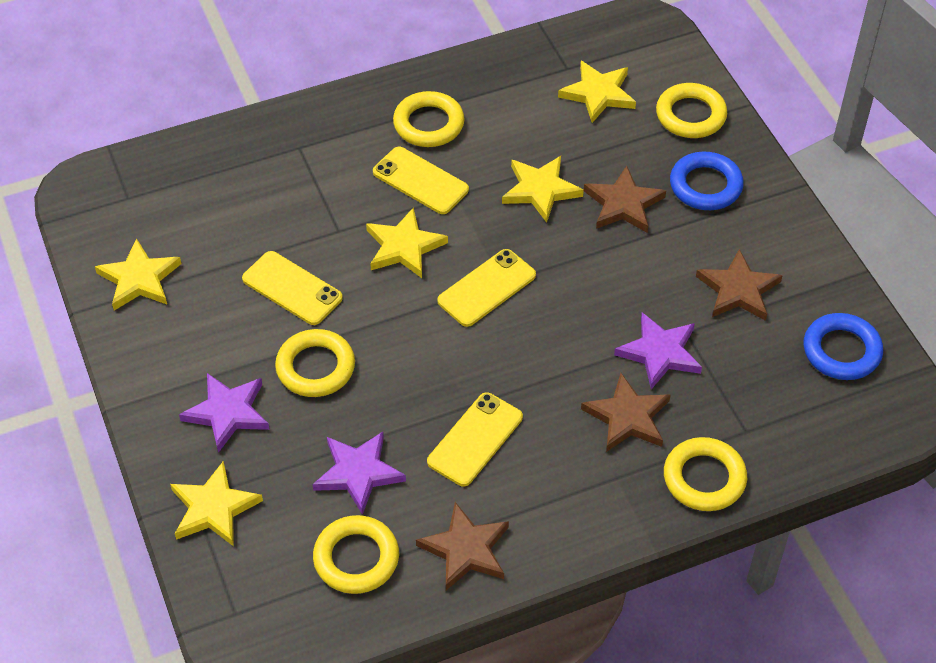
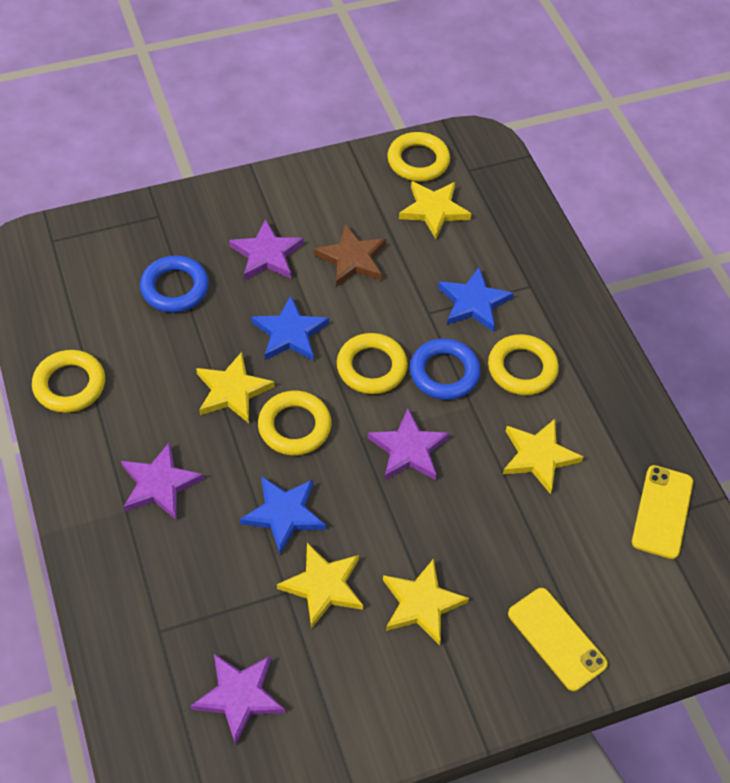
blue star: 0 -> 3
brown star: 4 -> 1
purple star: 3 -> 4
yellow phone: 4 -> 2

